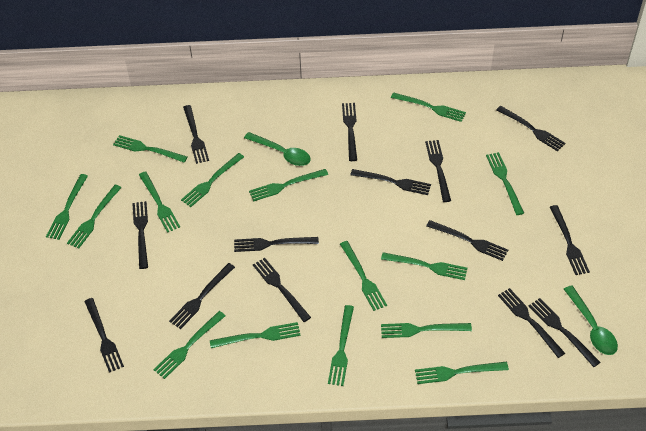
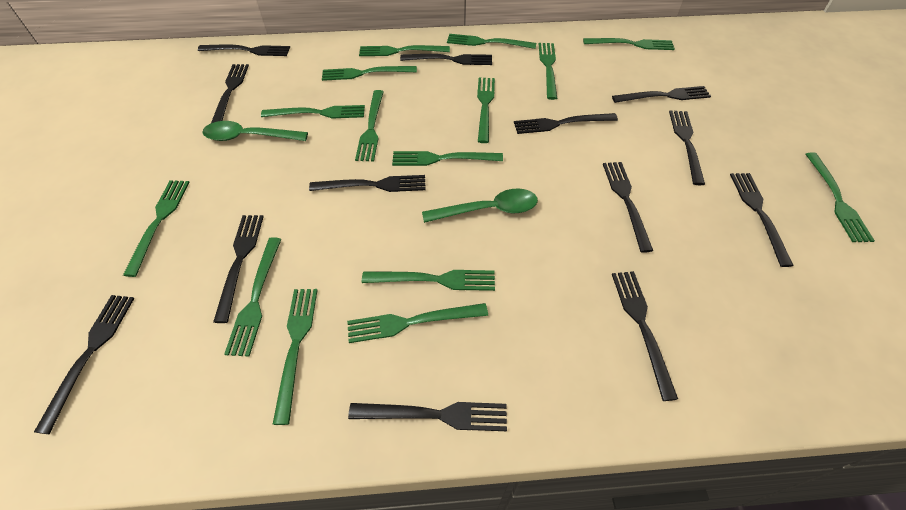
black fork: 14 -> 13

